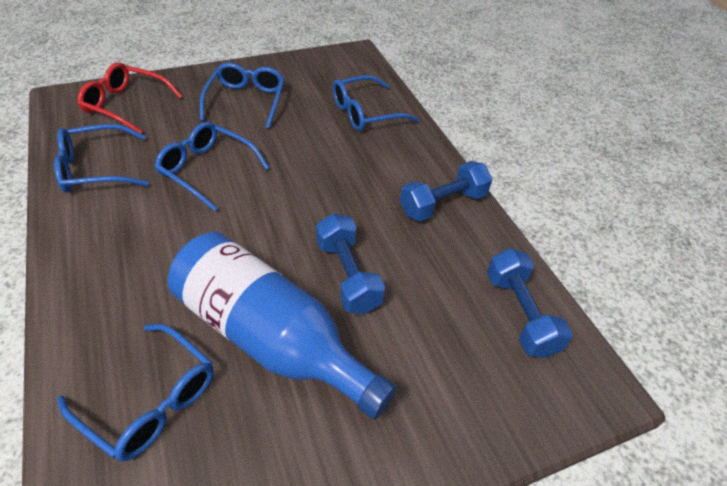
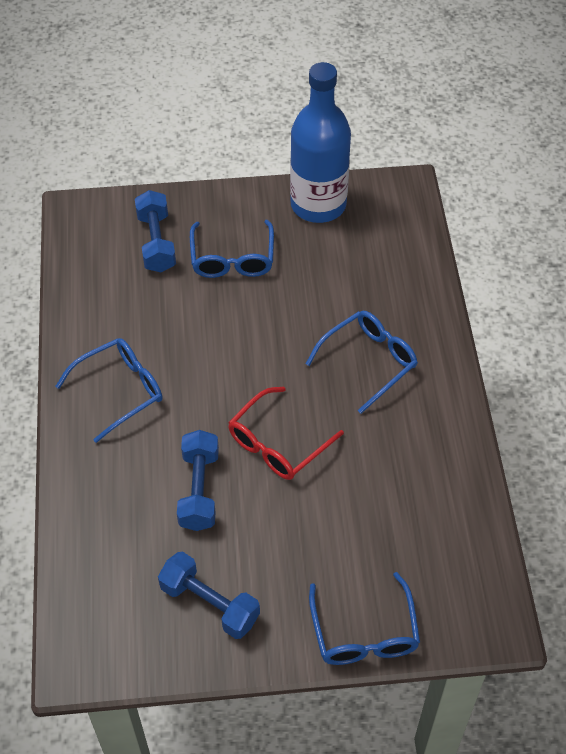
blue glasses: 5 -> 4

